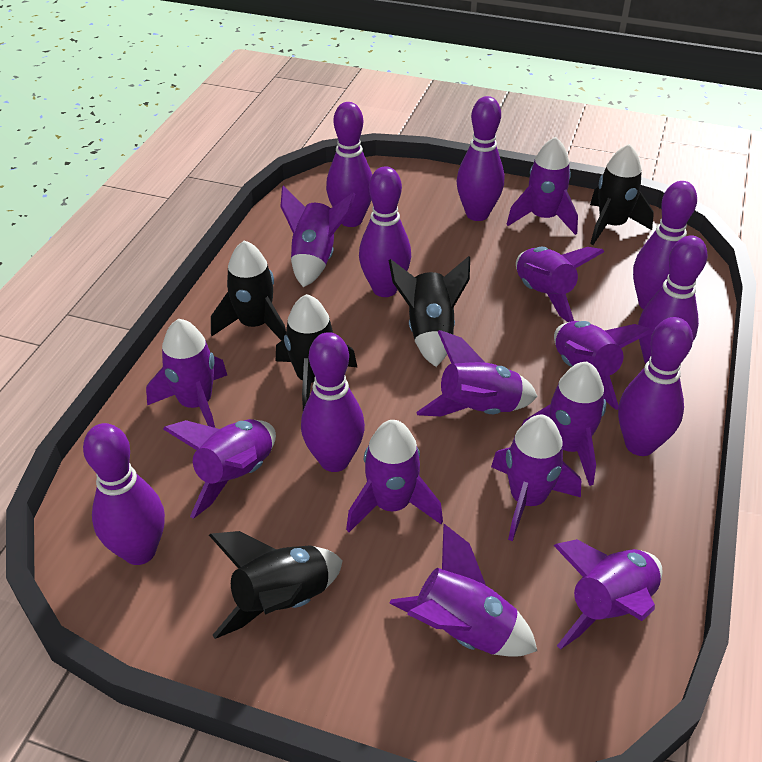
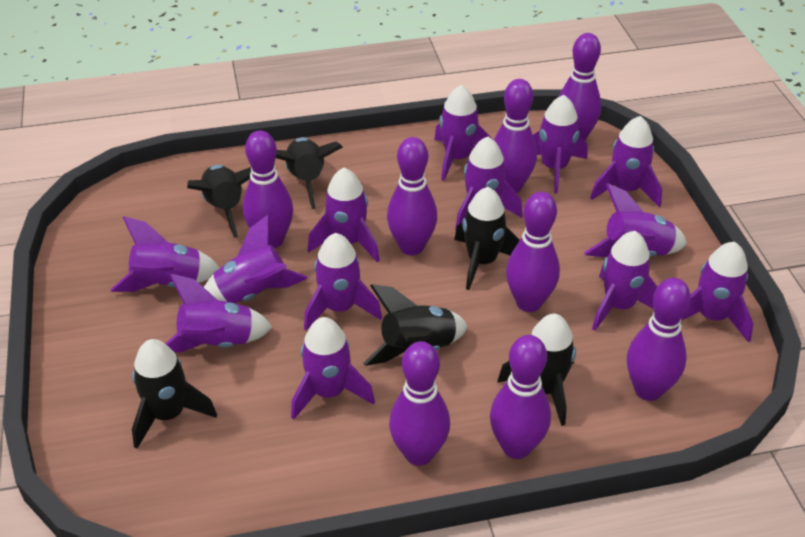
black rocket: 5 -> 6
purple rocket: 12 -> 13

